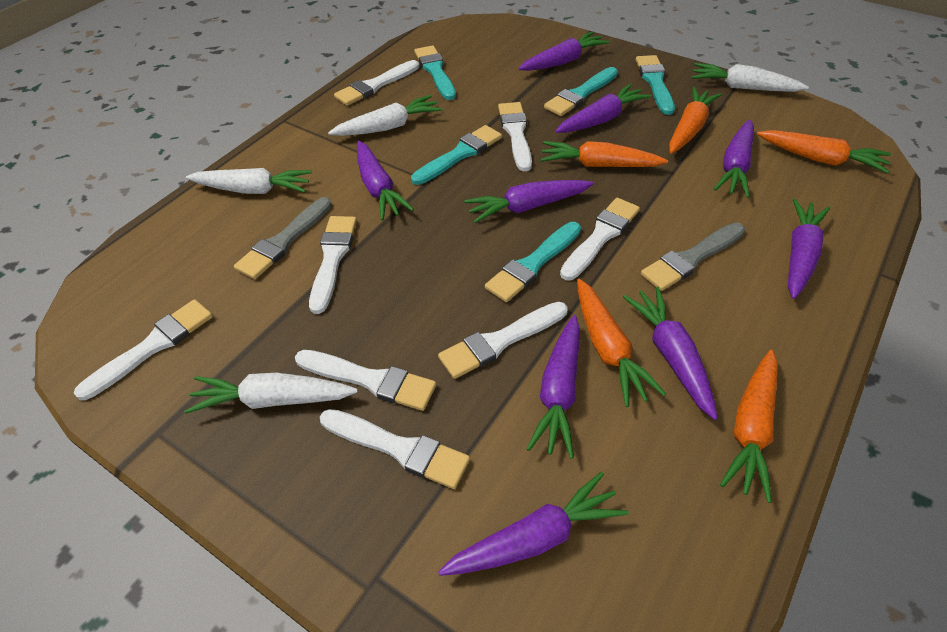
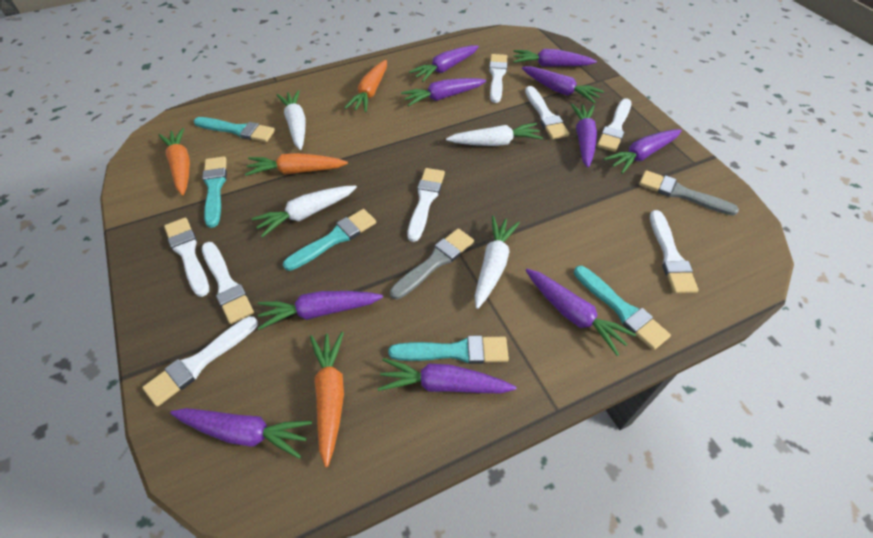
orange carrot: 5 -> 4
purple carrot: 9 -> 10

